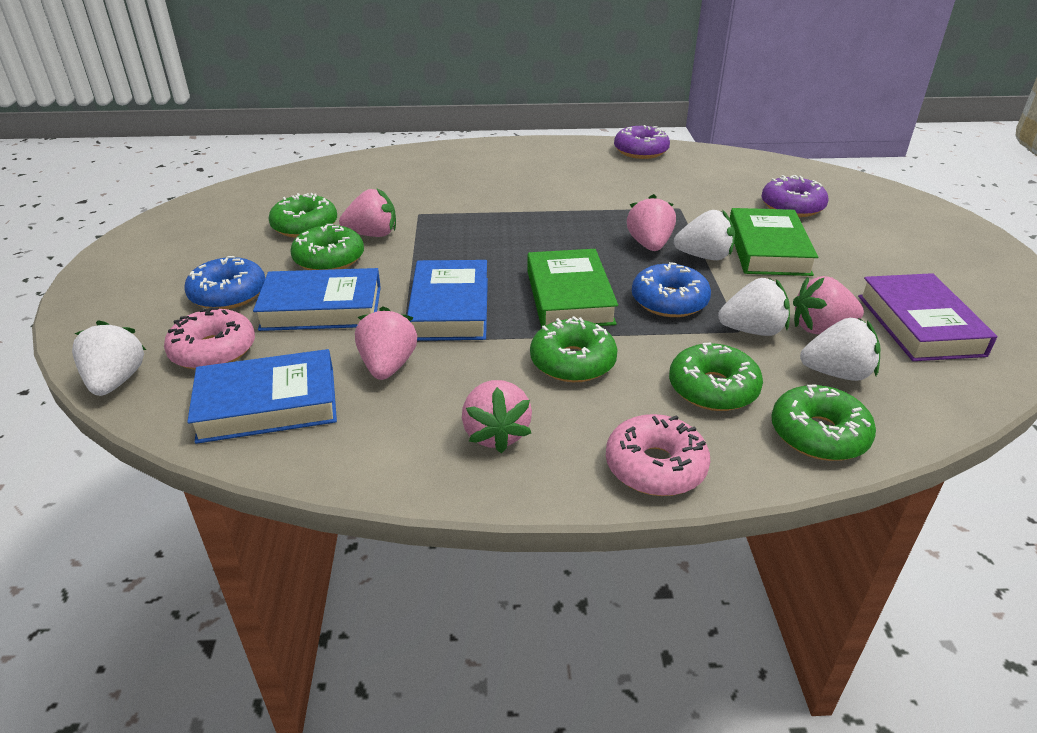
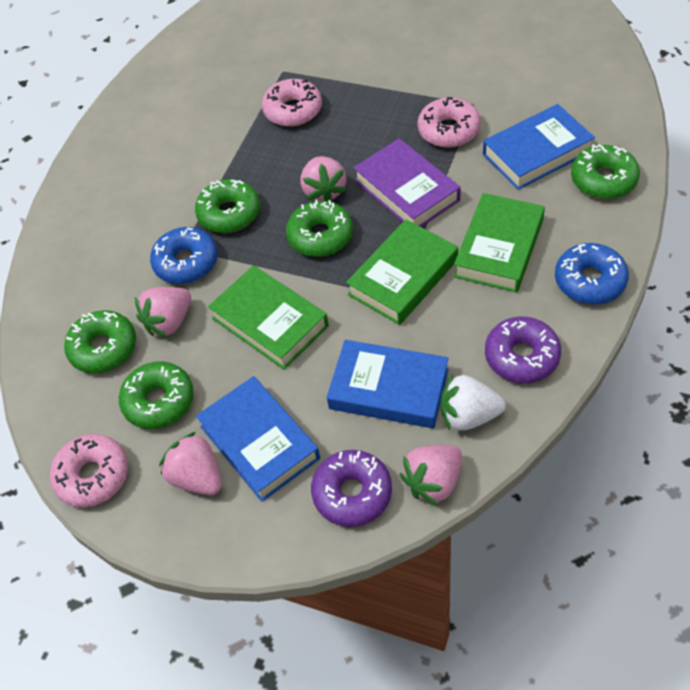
green book: 2 -> 3
pink donut: 2 -> 3
pink strawberry: 5 -> 4
white strawberry: 4 -> 1

